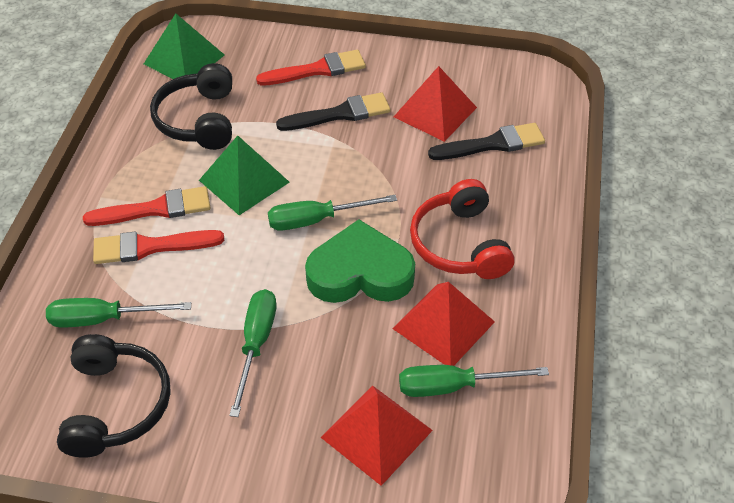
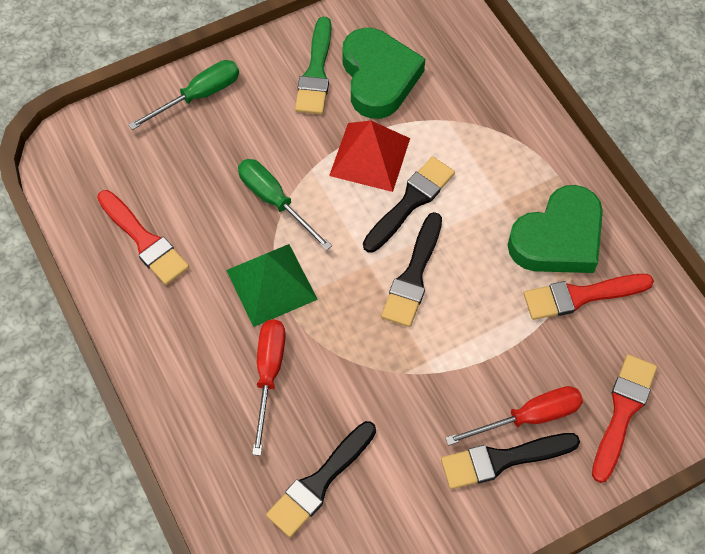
black brush: 2 -> 4
black headphones: 2 -> 0
green brush: 0 -> 1
green heart: 1 -> 2
green pyramid: 2 -> 1
green screwdriver: 4 -> 2
red headphones: 1 -> 0
red pyramid: 3 -> 1
red screwdriver: 0 -> 2

